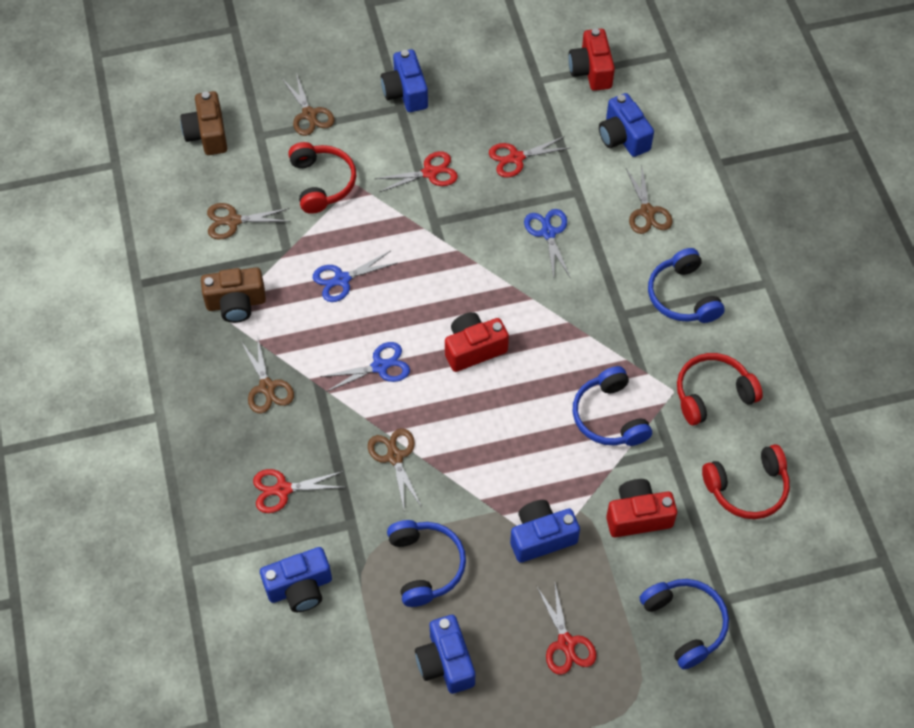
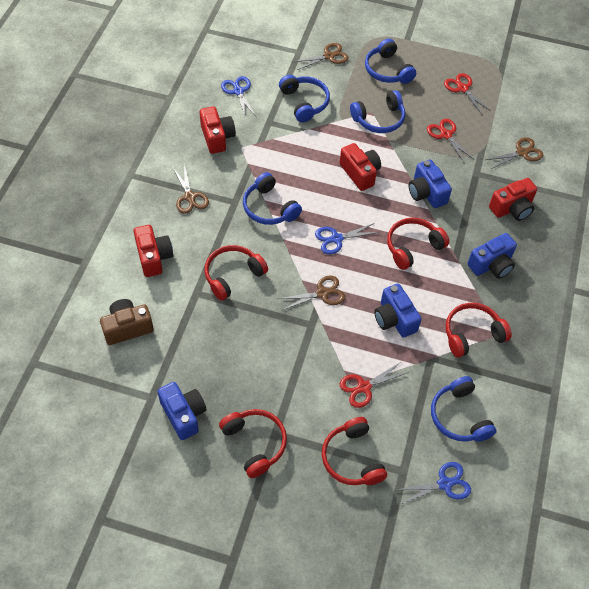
blue camera: 5 -> 4
blue headphones: 4 -> 5
brown camera: 2 -> 1
brown scissors: 5 -> 4
red camera: 3 -> 4
red headphones: 3 -> 5
red scissors: 4 -> 3

